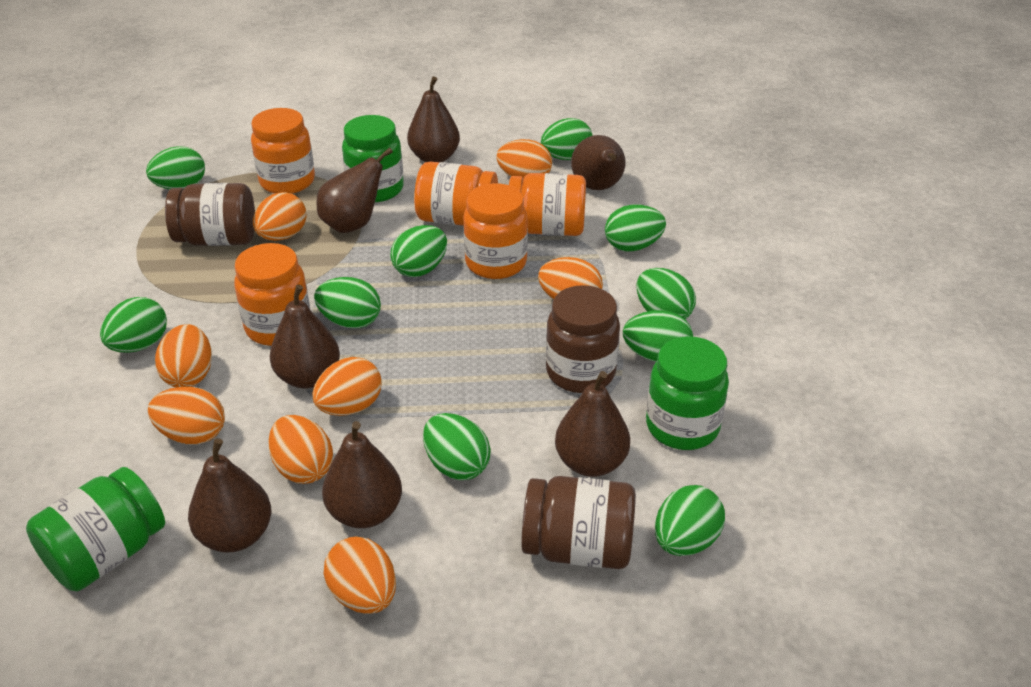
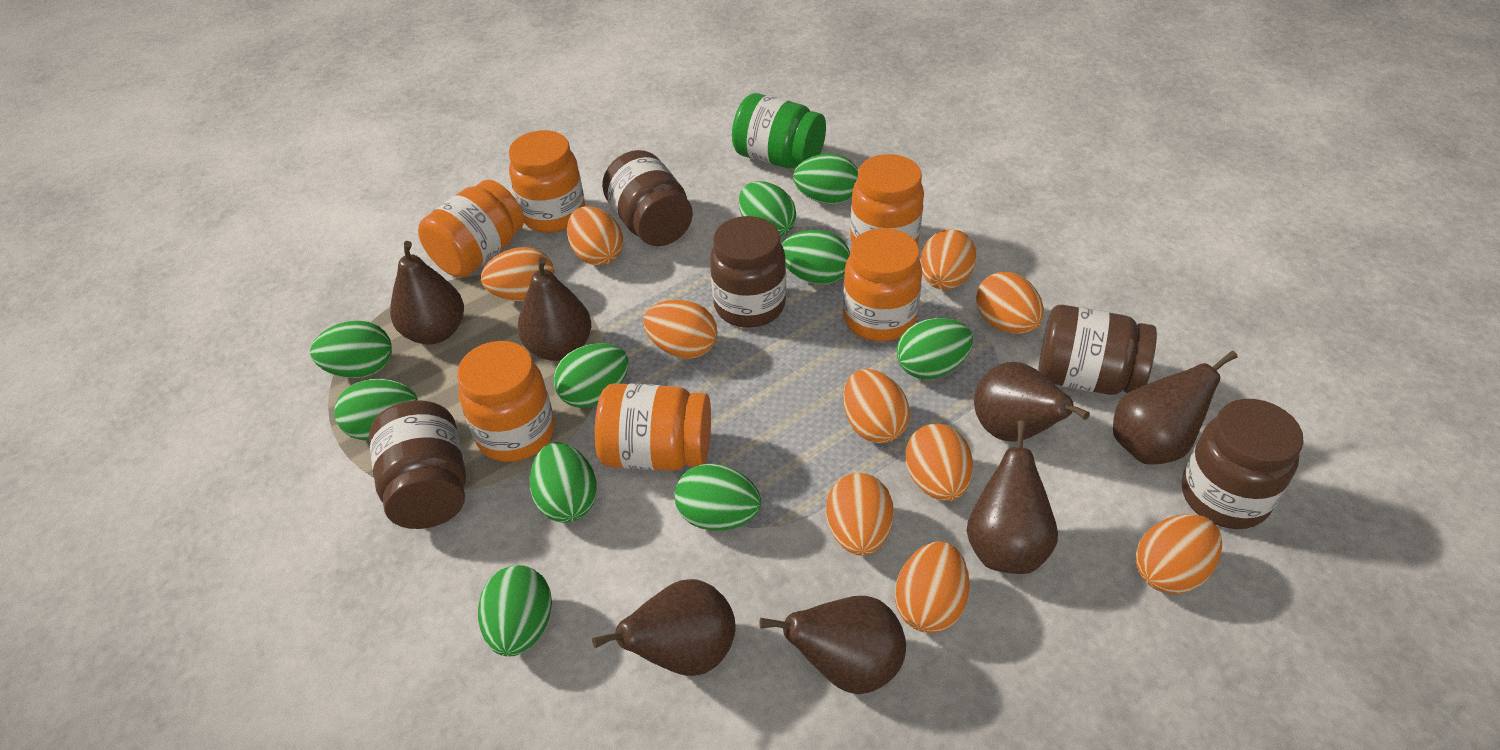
brown jar: 3 -> 5
green jar: 3 -> 1
orange egg: 8 -> 10
orange jar: 5 -> 6

